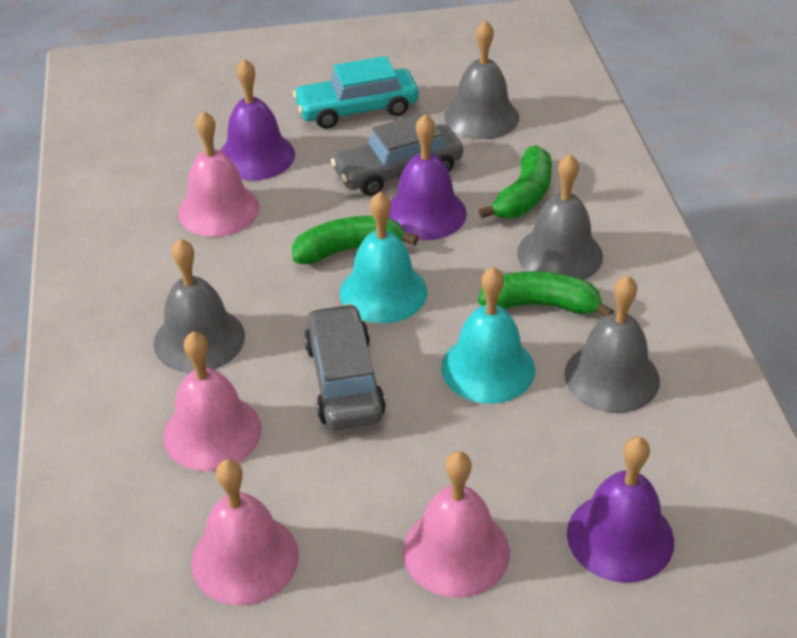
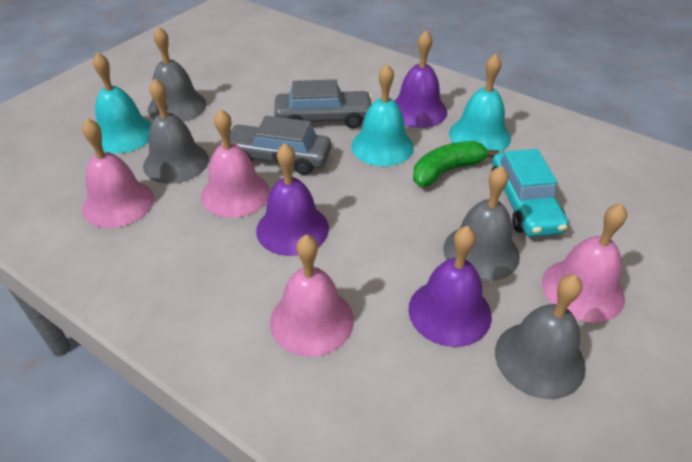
green banana: 3 -> 1
turquoise bell: 2 -> 3

